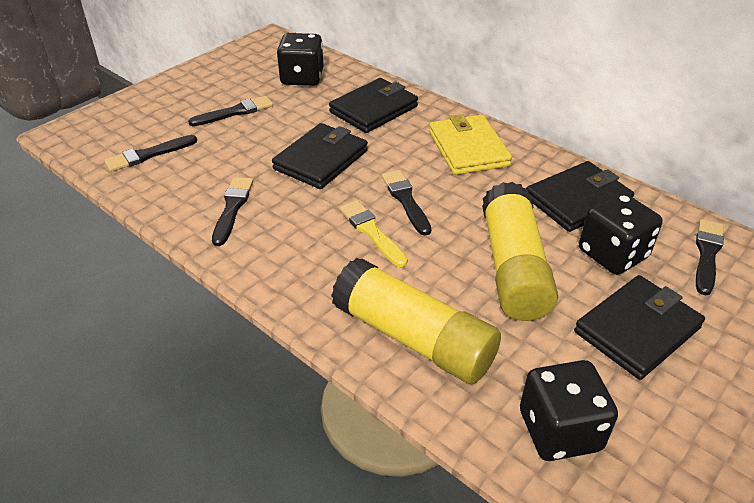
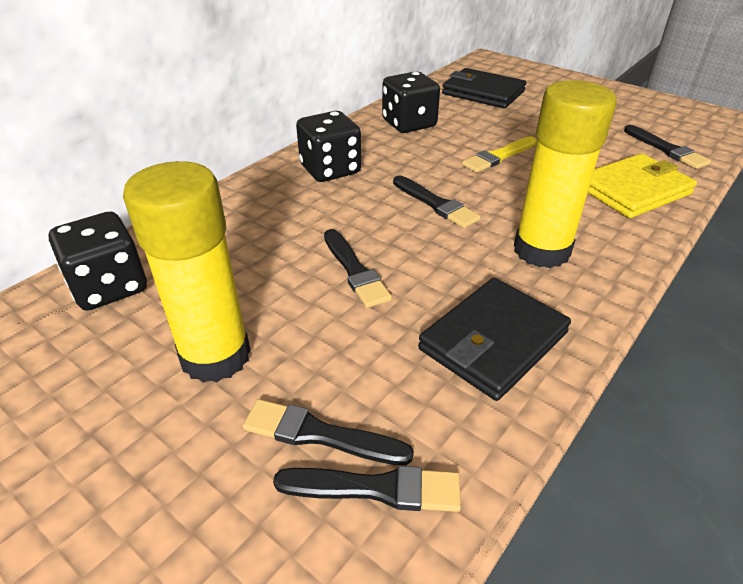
black wallet: 4 -> 2

